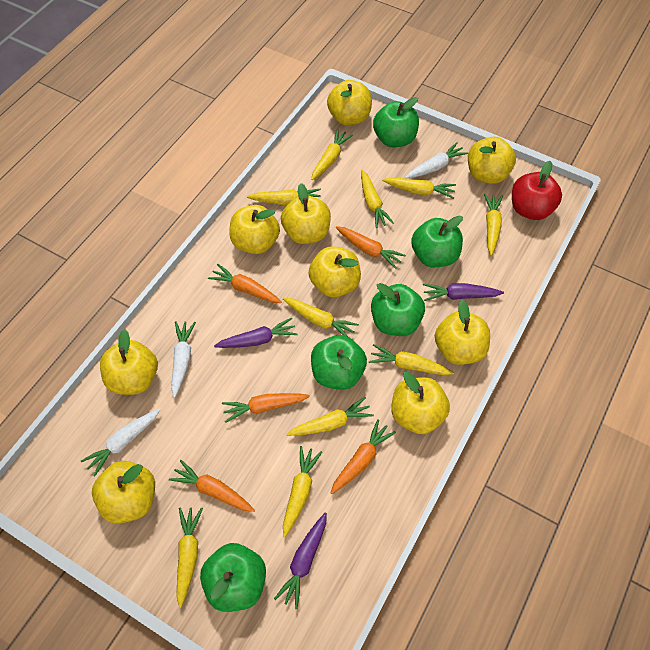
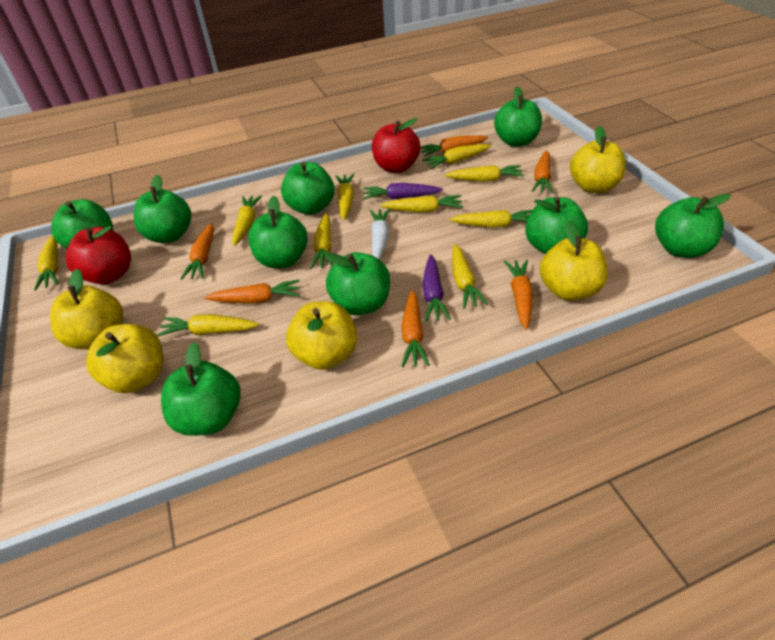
green apple: 5 -> 9
orange carrot: 5 -> 6
purple carrot: 3 -> 2
red apple: 1 -> 2
white carrot: 3 -> 1
yellow apple: 9 -> 5

